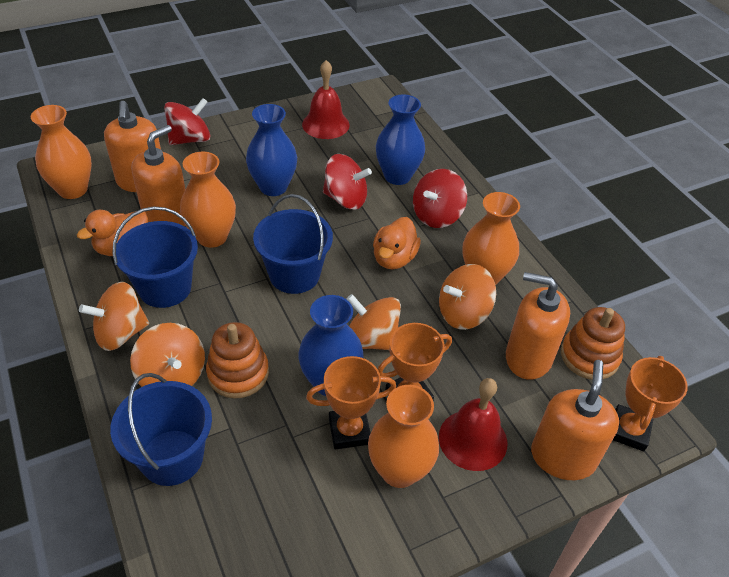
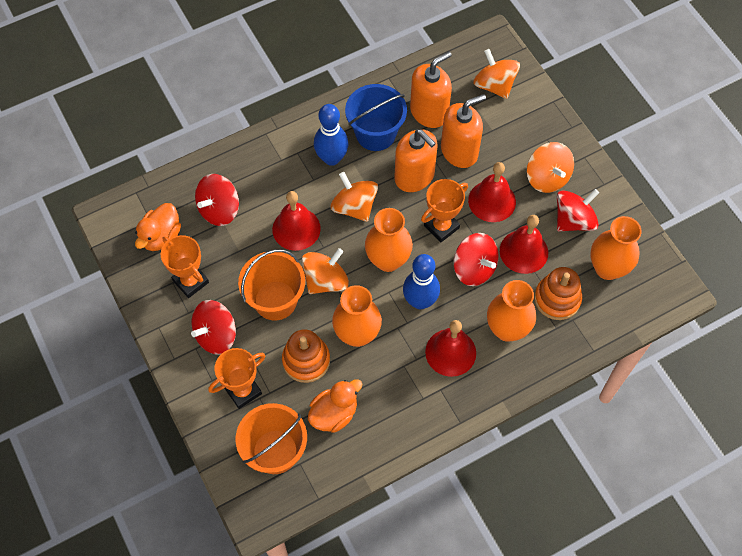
blue bowling pin: 0 -> 2
blue bucket: 3 -> 1
blue vase: 3 -> 0
orange bucket: 0 -> 2
orange soap dispenser: 4 -> 3
red bell: 2 -> 4
red spinning top: 3 -> 4

